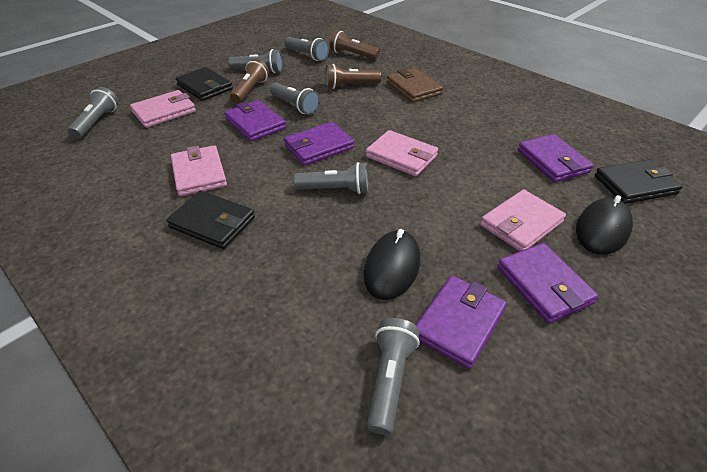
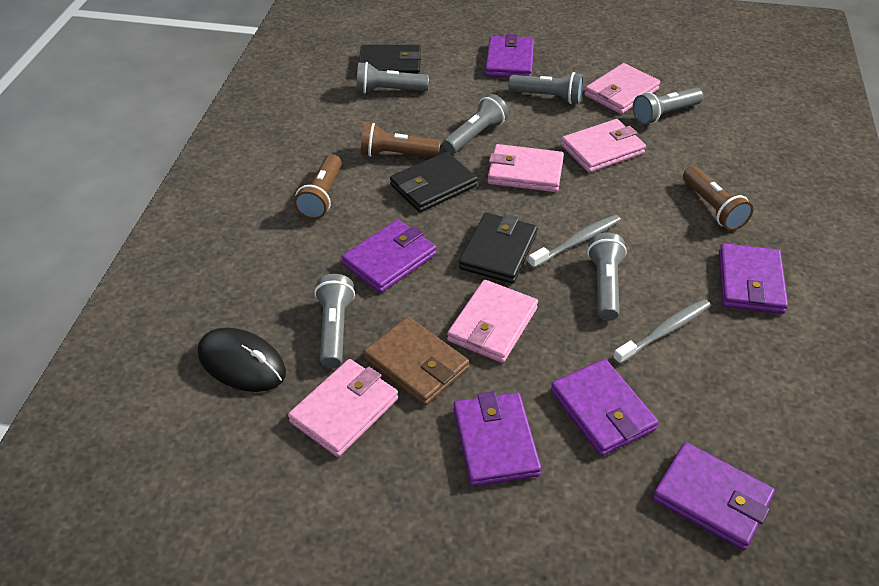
black mouse: 2 -> 1
grey toothbrush: 0 -> 2
pink wallet: 4 -> 5
purple wallet: 5 -> 6

